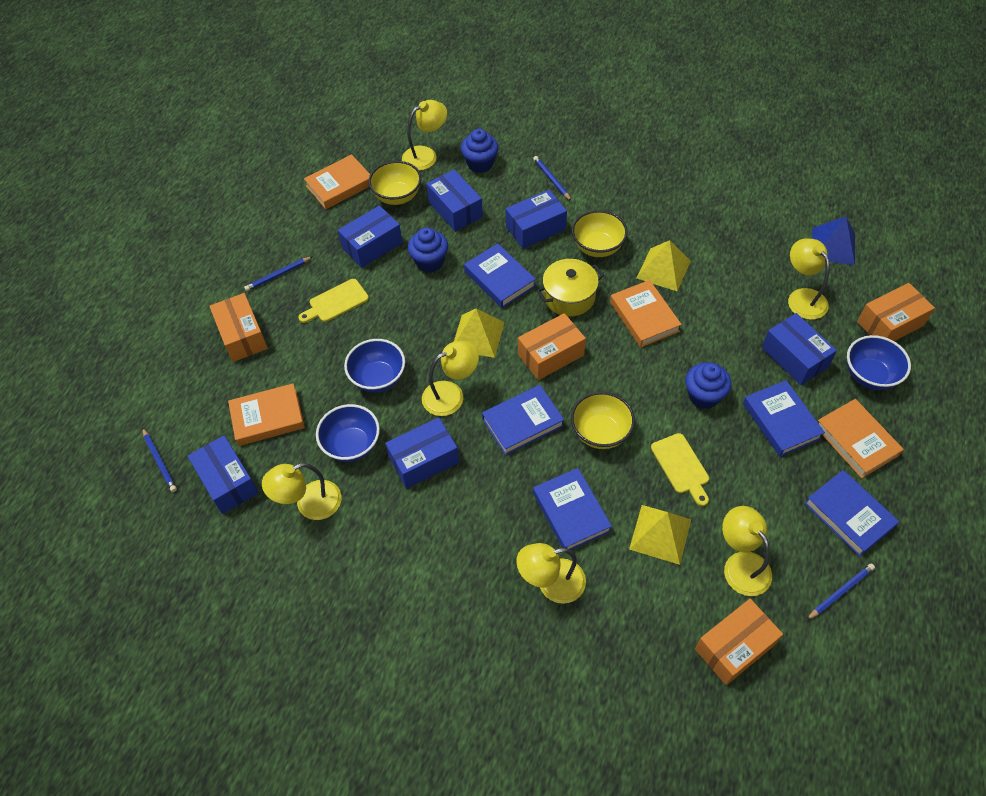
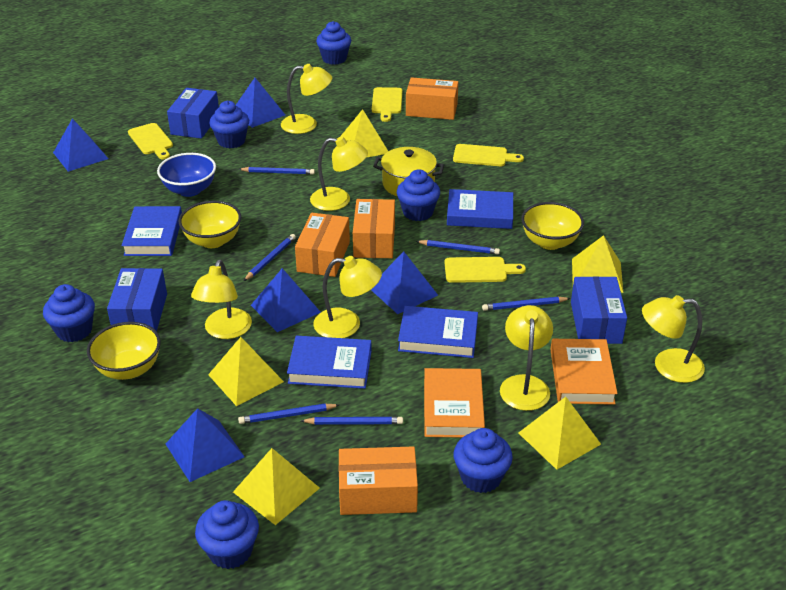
blue book: 5 -> 4
blue bowl: 3 -> 1
blue box: 6 -> 3
blue cupcake: 3 -> 6
blue pencil: 4 -> 6
blue pyramid: 1 -> 5
orange book: 4 -> 2
yellow cutting board: 2 -> 4
yellow pyramid: 3 -> 5

